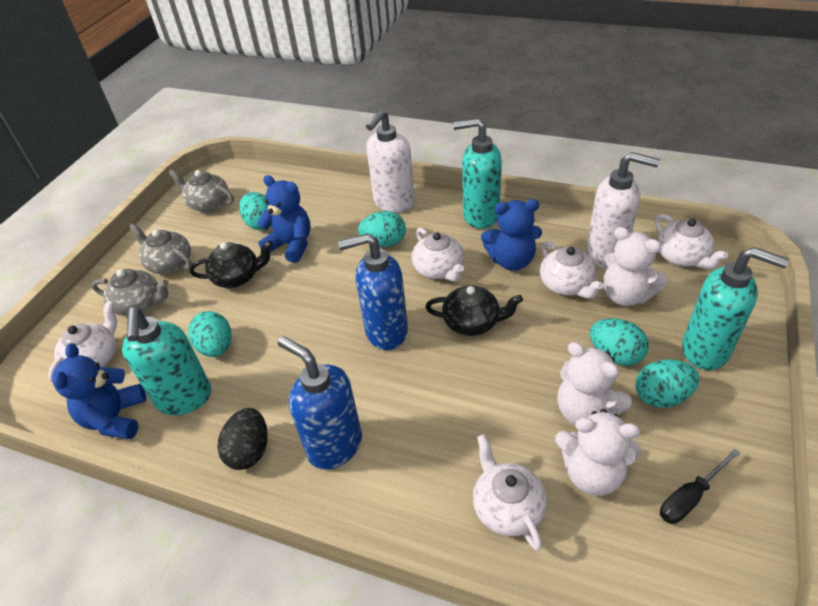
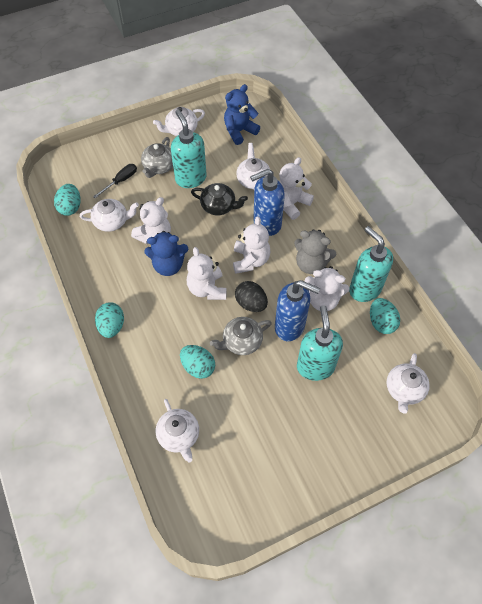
black teapot: 2 -> 1
blue teddy bear: 3 -> 2
grey teapot: 3 -> 2
grey teddy bear: 0 -> 1
turquoise egg: 5 -> 4
white soap dispenser: 2 -> 0
white teddy bear: 3 -> 5

